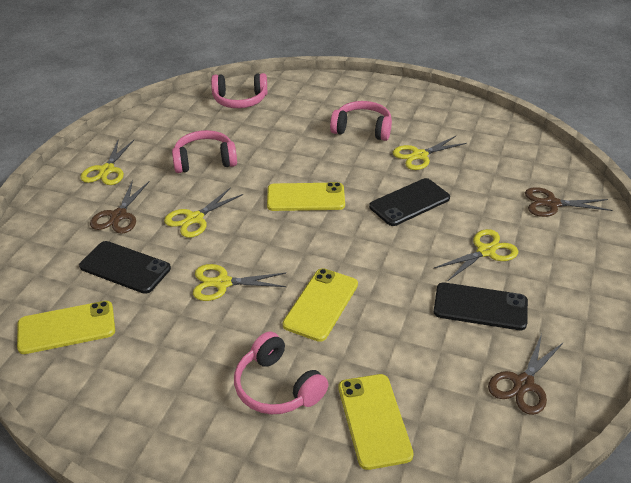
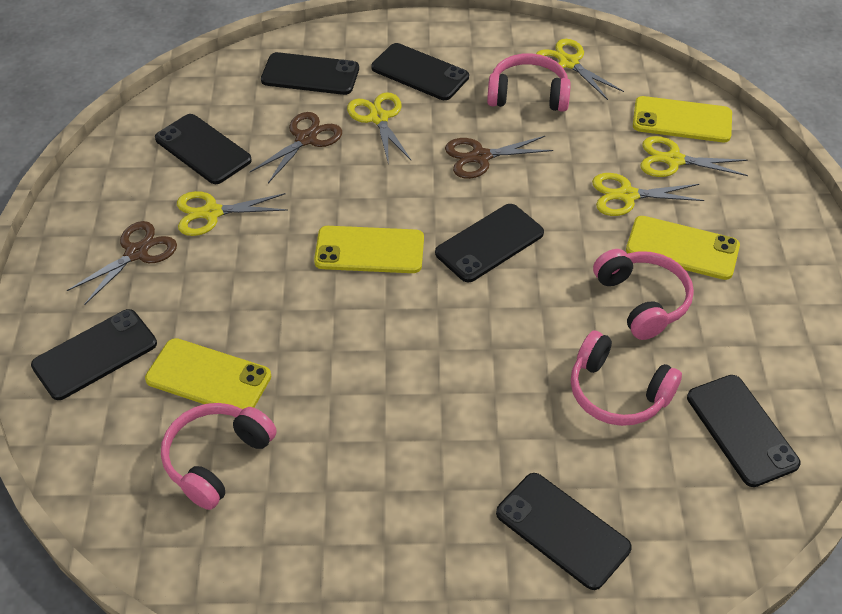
black phone: 3 -> 7

